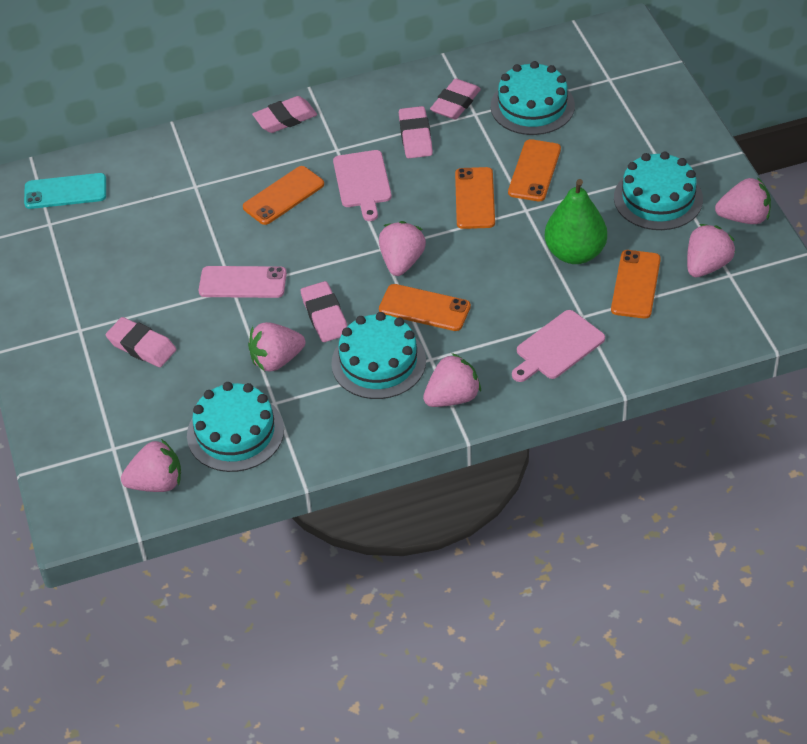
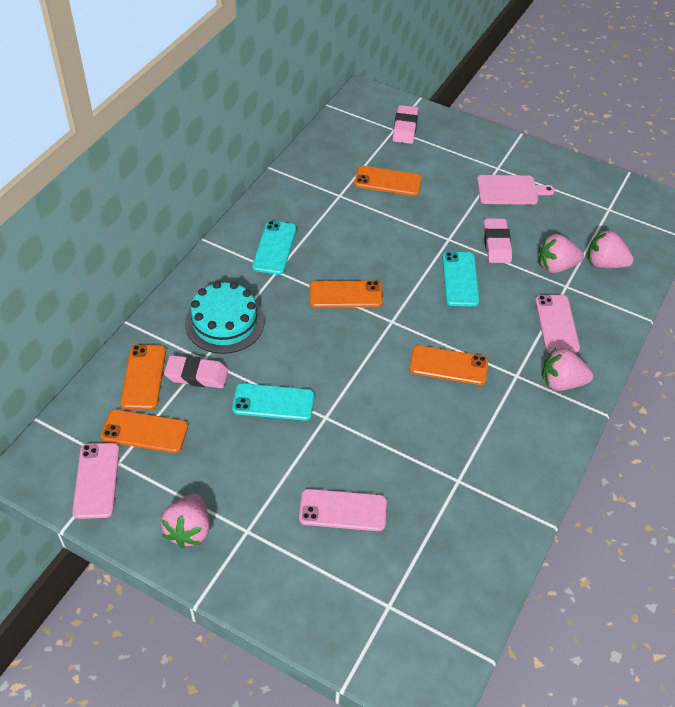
green pear: 1 -> 0
pink cutting board: 2 -> 1
pink eraser: 5 -> 3
pink phone: 1 -> 3
pink strawberry: 6 -> 4
turquoise cake: 4 -> 1
turquoise phone: 1 -> 3

